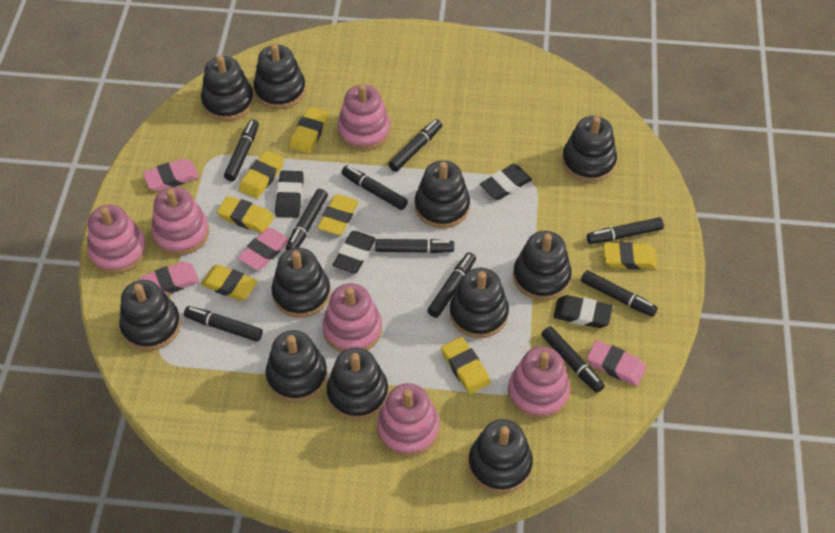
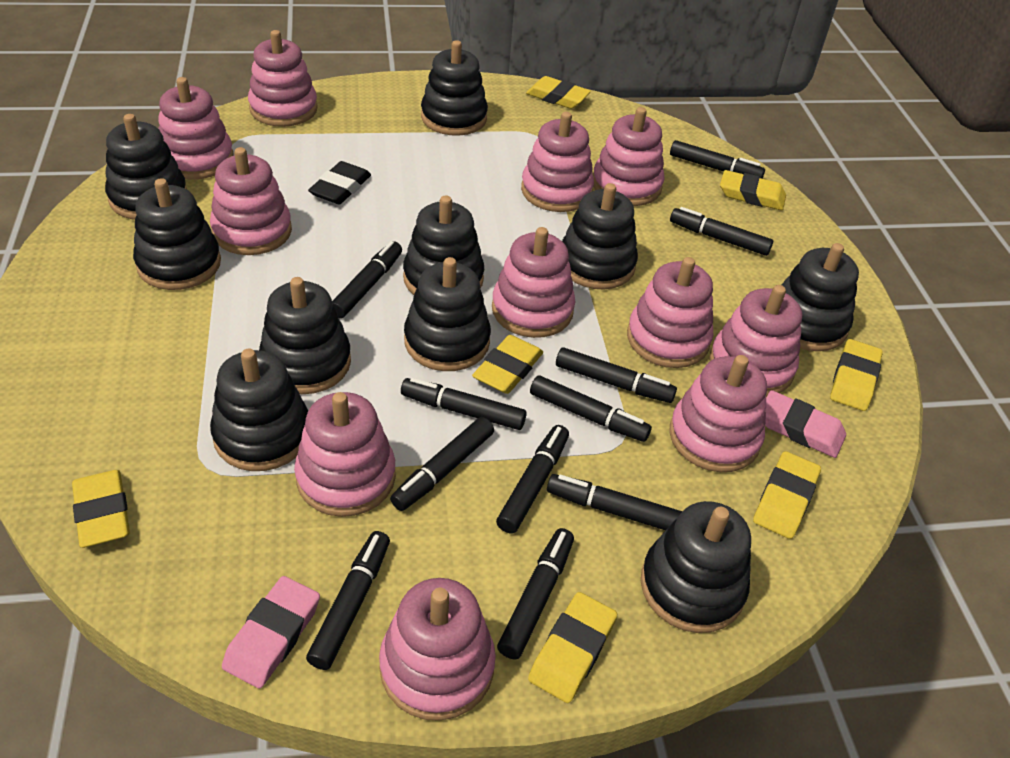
black eraser: 4 -> 1
black marker: 10 -> 11
black stacking toy: 11 -> 10
pink eraser: 4 -> 2
pink stacking toy: 6 -> 11

